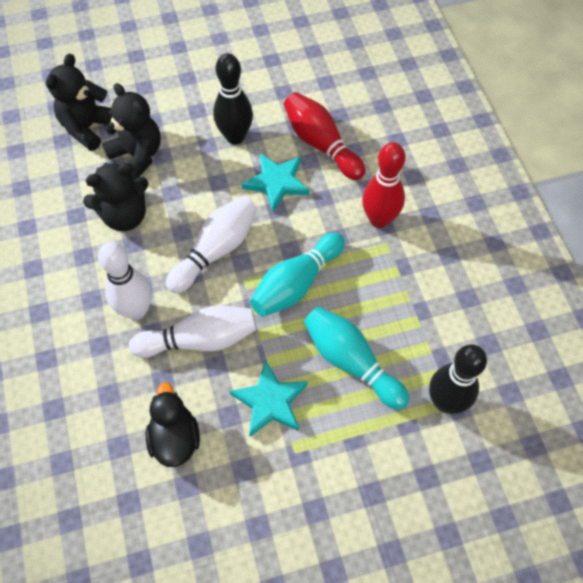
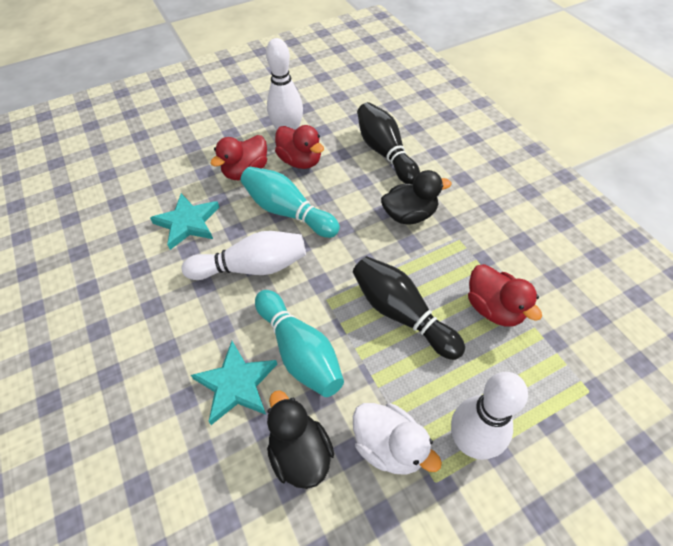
black duck: 1 -> 2
black teddy bear: 3 -> 0
red bowling pin: 2 -> 0
red duck: 0 -> 3
white duck: 0 -> 1

